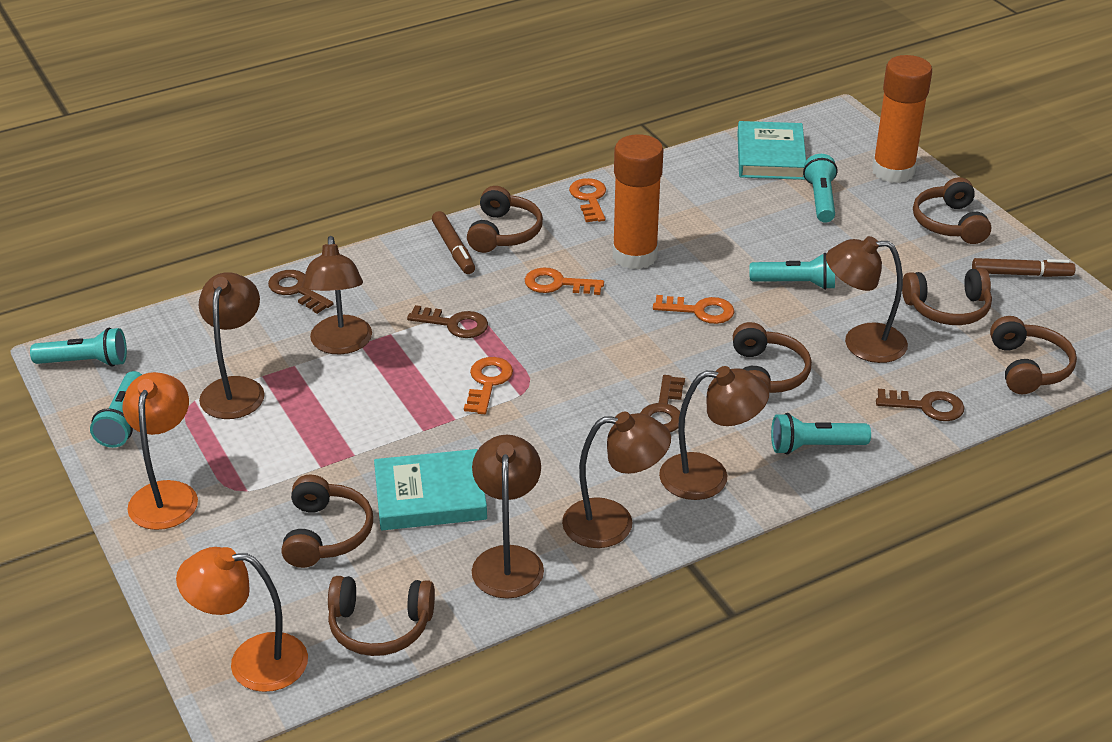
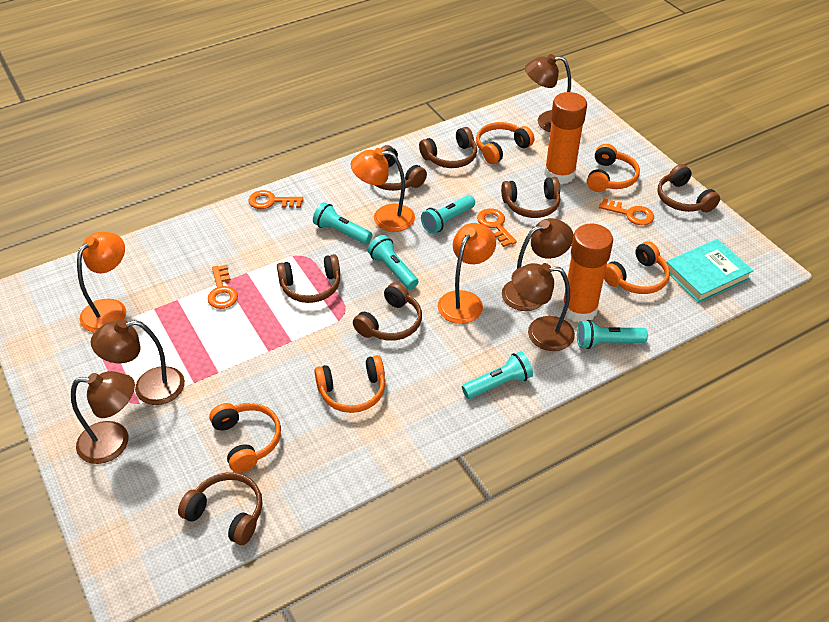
brown key: 4 -> 0
brown lamp: 6 -> 5
brown marker: 2 -> 0
orange headphones: 0 -> 5
orange lamp: 2 -> 3
turquoise book: 2 -> 1

